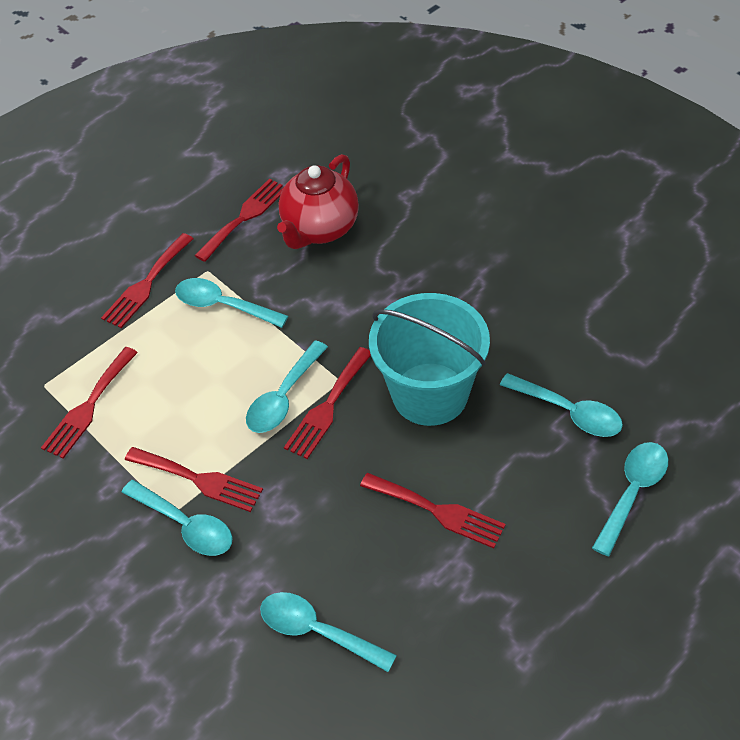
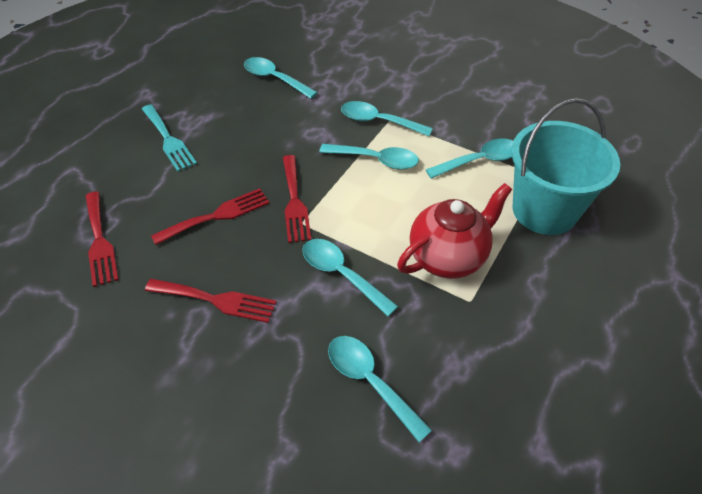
red fork: 6 -> 4
turquoise fork: 0 -> 1

